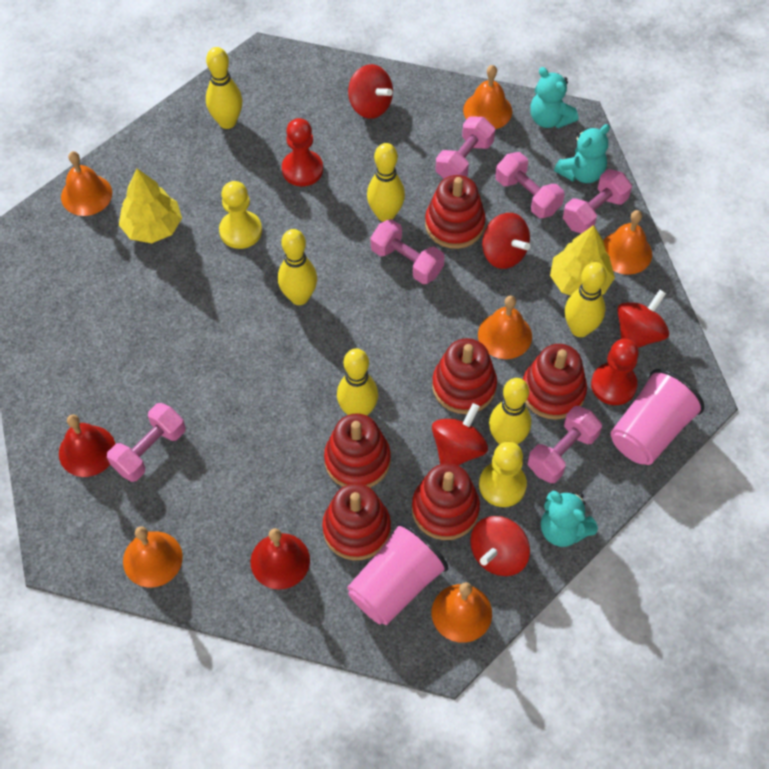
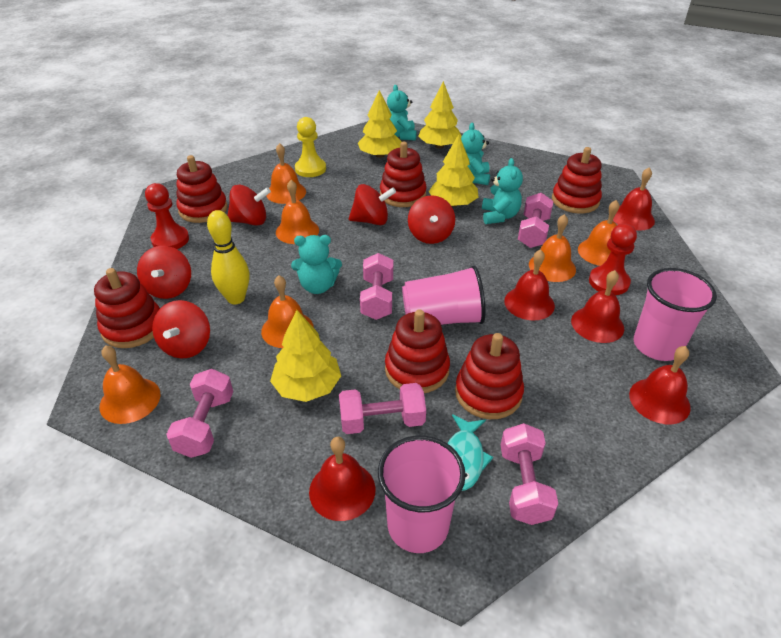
pink cup: 2 -> 3
pink dumbbell: 6 -> 5
red bell: 2 -> 5
turquoise fish: 0 -> 1
turquoise teddy bear: 3 -> 4
yellow bowling pin: 6 -> 1
yellow pawn: 2 -> 1
yellow tree: 2 -> 4

